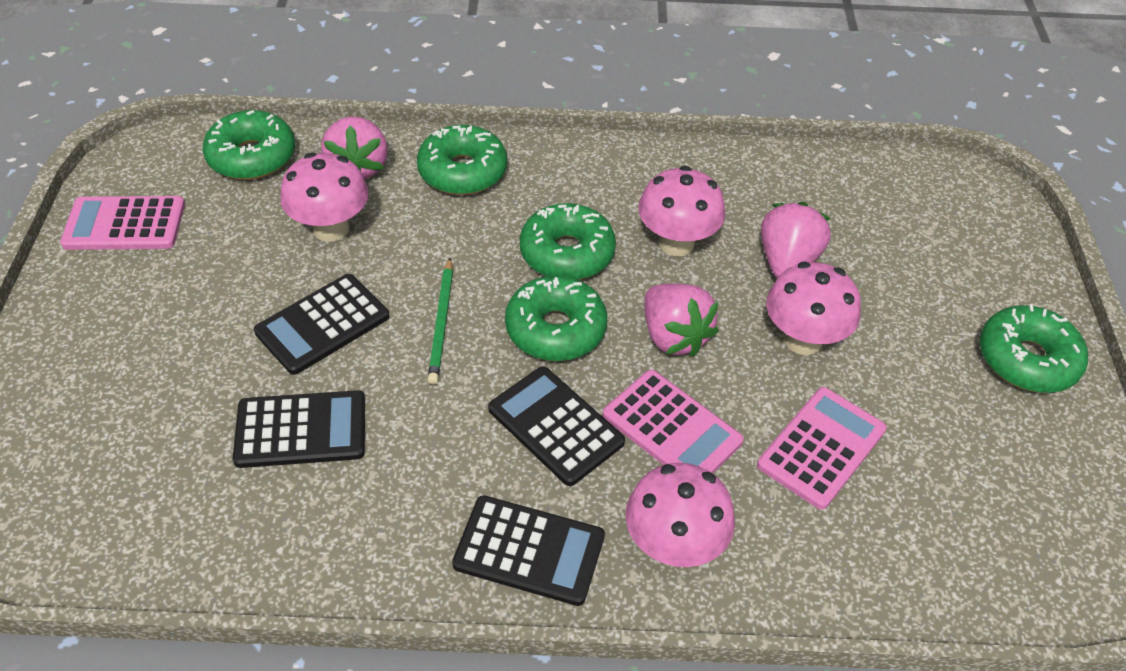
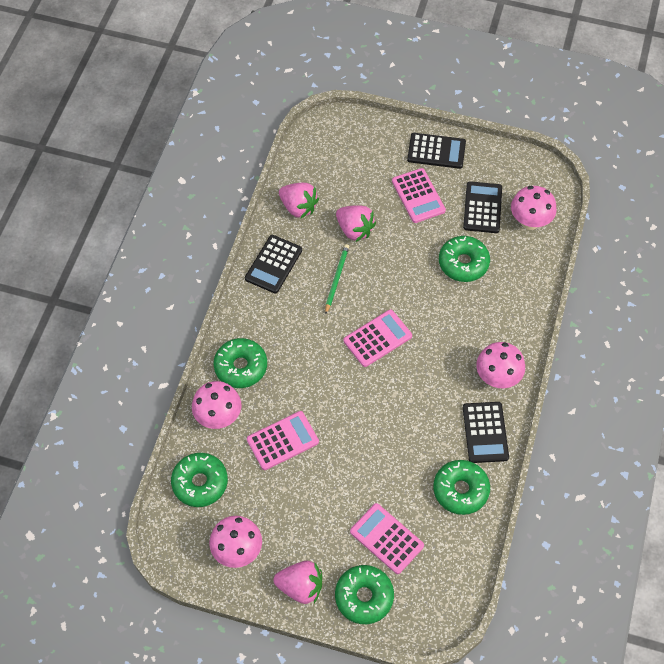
pink calculator: 3 -> 4

